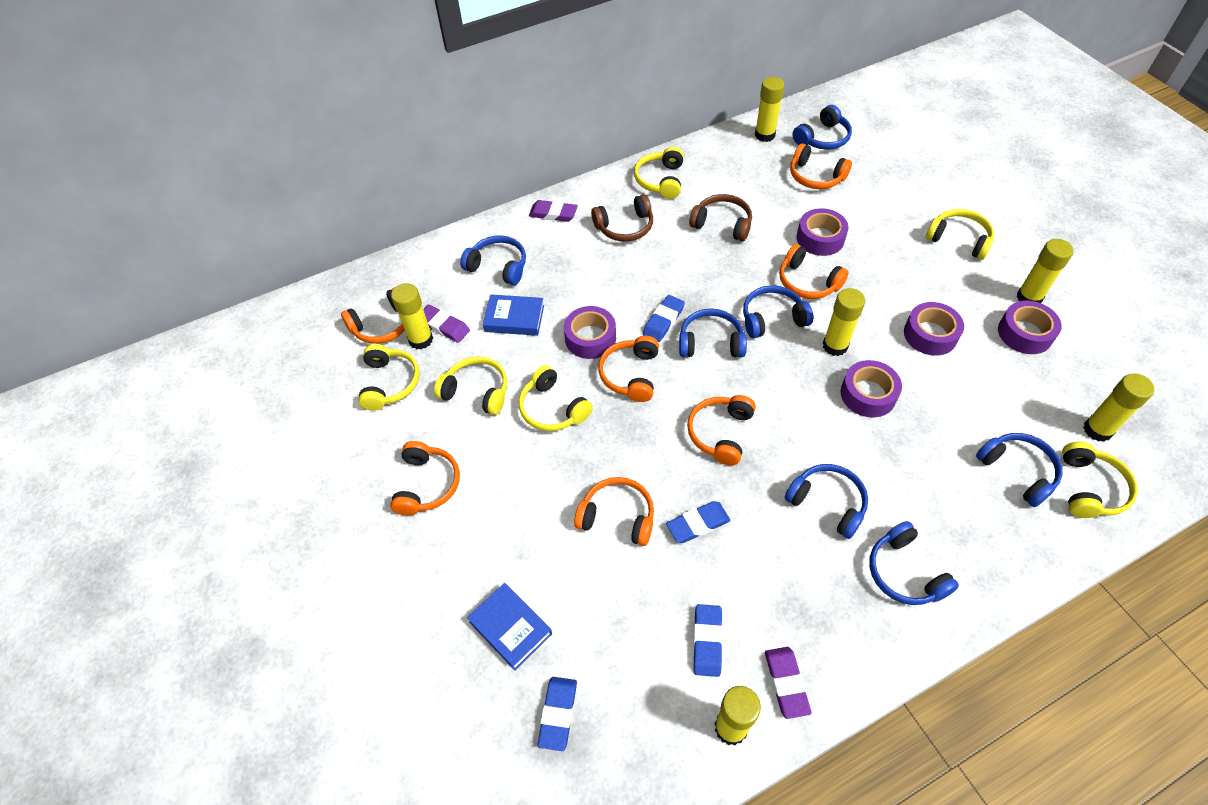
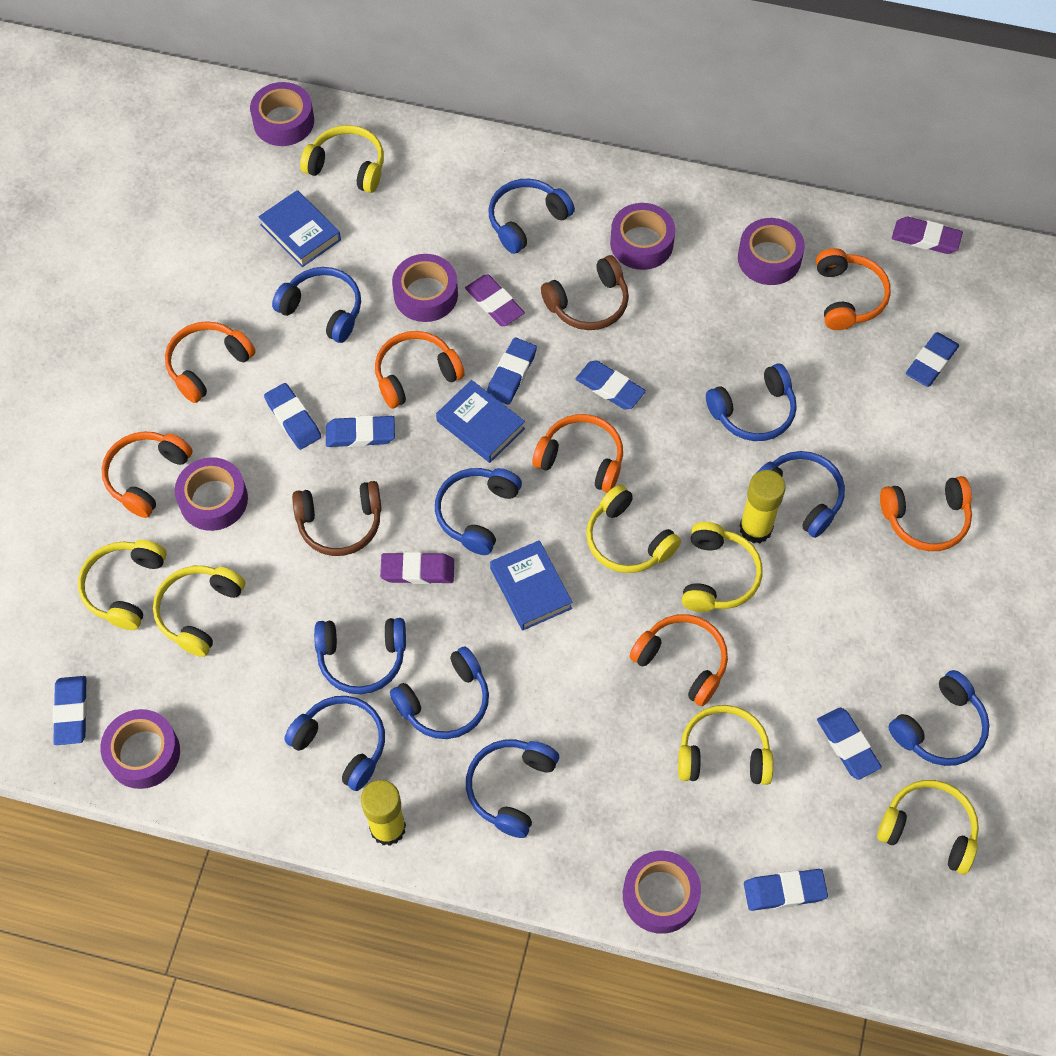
blue book: 2 -> 3
blue eraser: 4 -> 8
blue headphones: 7 -> 10
purple tape: 5 -> 7
yellow glue stick: 6 -> 2
yellow headphones: 6 -> 7

